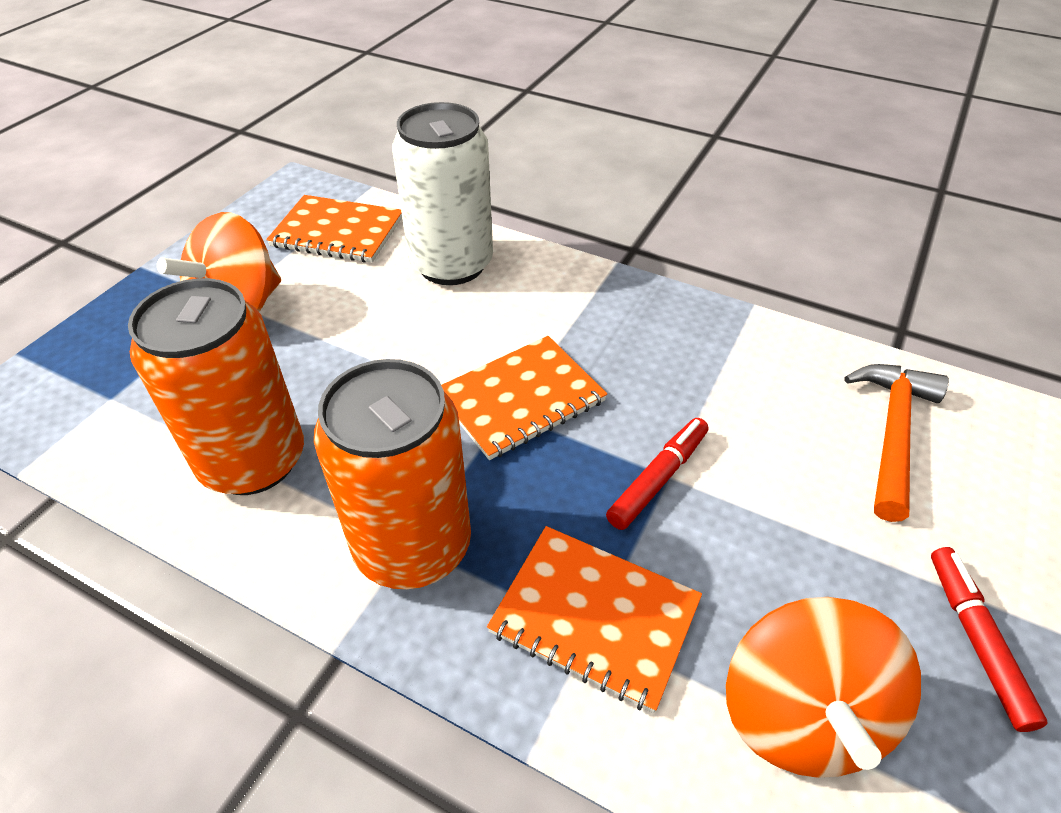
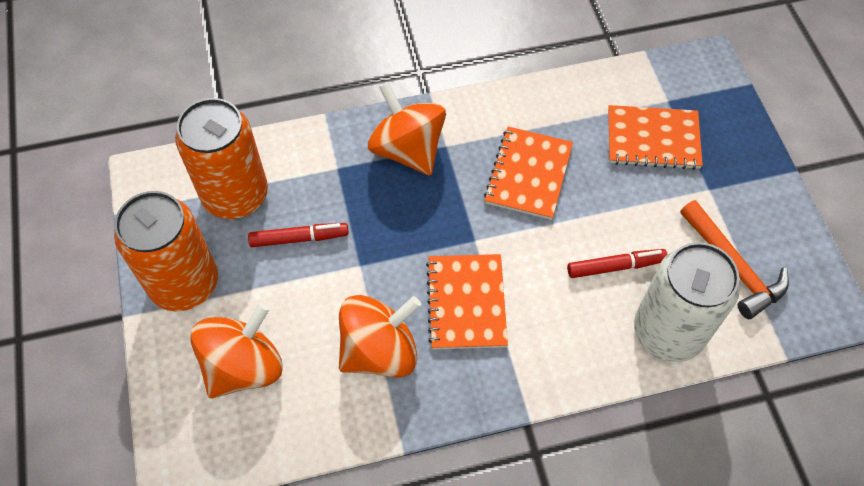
orange spinning top: 2 -> 3

